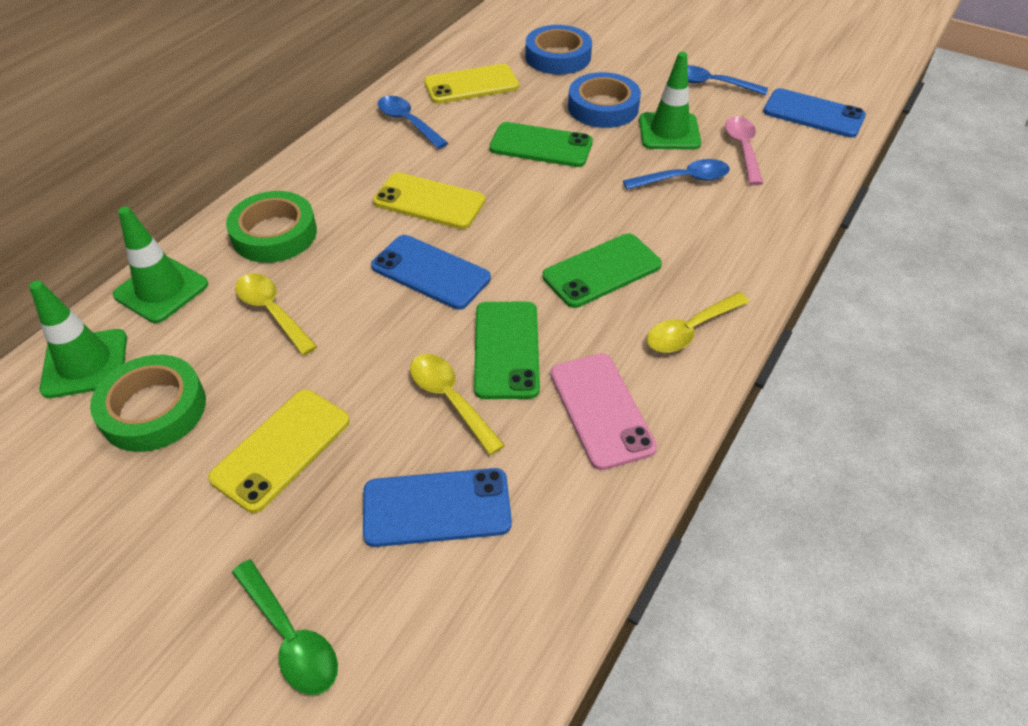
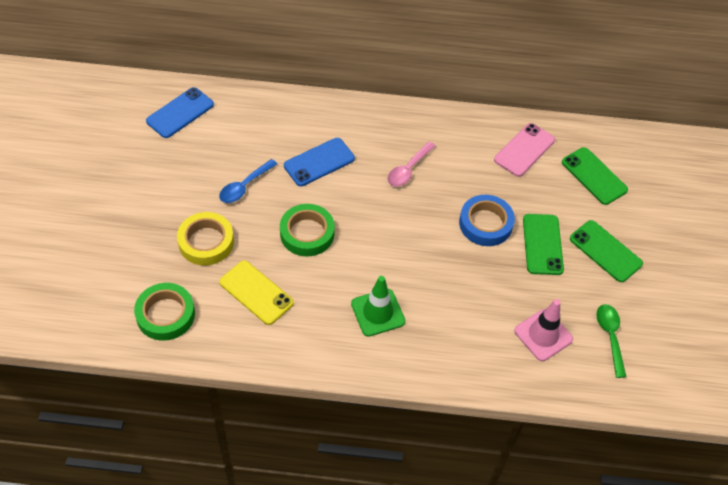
blue phone: 3 -> 2
blue spoon: 3 -> 1
blue tape: 2 -> 1
green traffic cone: 3 -> 1
pink traffic cone: 0 -> 1
yellow phone: 3 -> 1
yellow spoon: 3 -> 0
yellow tape: 0 -> 1

